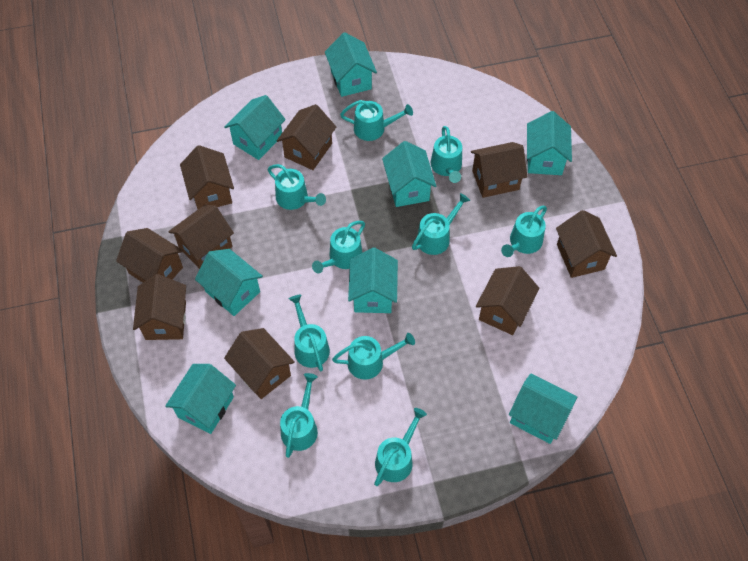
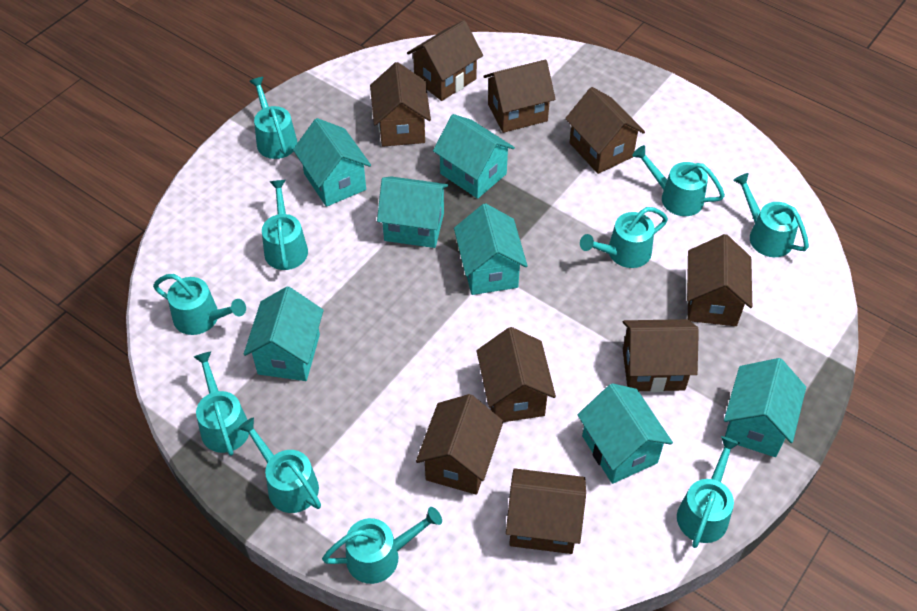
turquoise house: 8 -> 7

